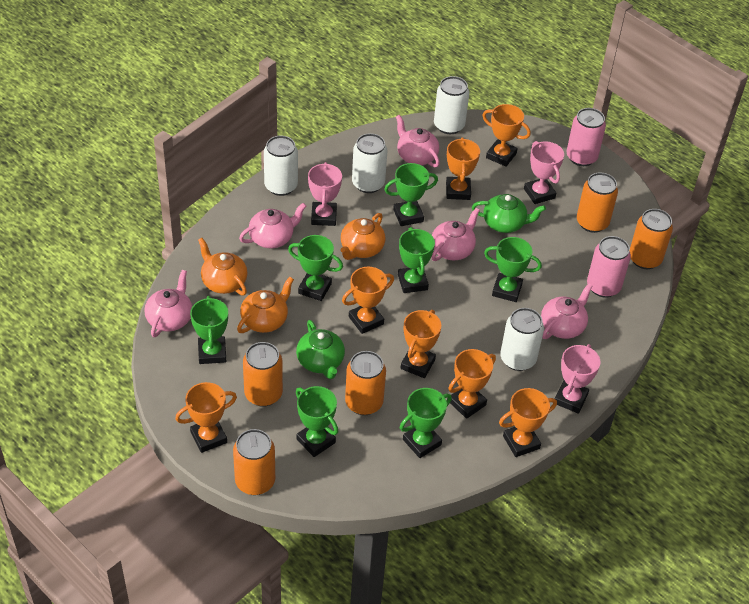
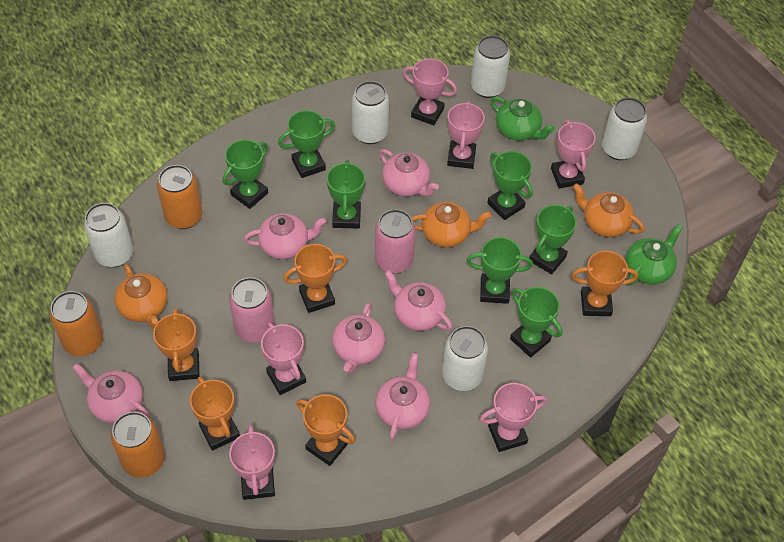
orange can: 5 -> 3
orange trophy: 7 -> 5
pink teapot: 5 -> 6
pink trophy: 3 -> 6
white can: 4 -> 5

